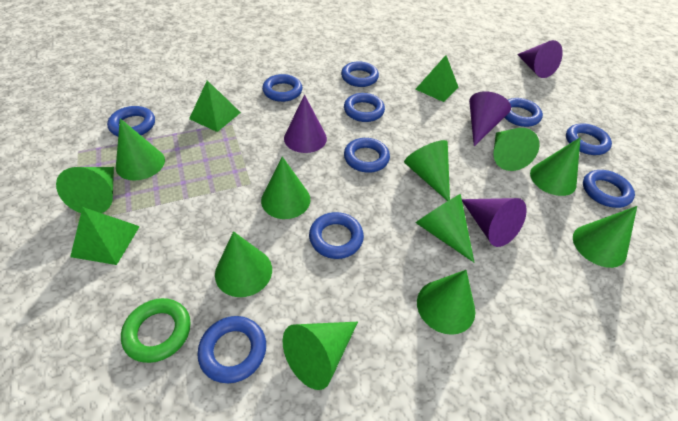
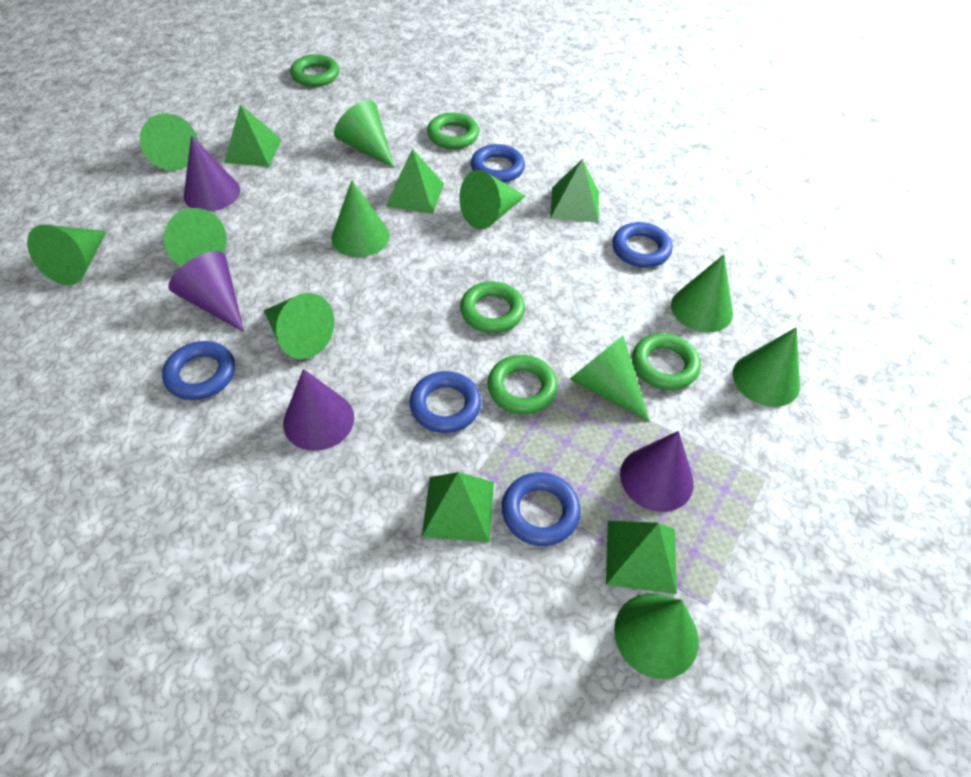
blue ring: 10 -> 5
green pyramid: 3 -> 5
green ring: 1 -> 5

